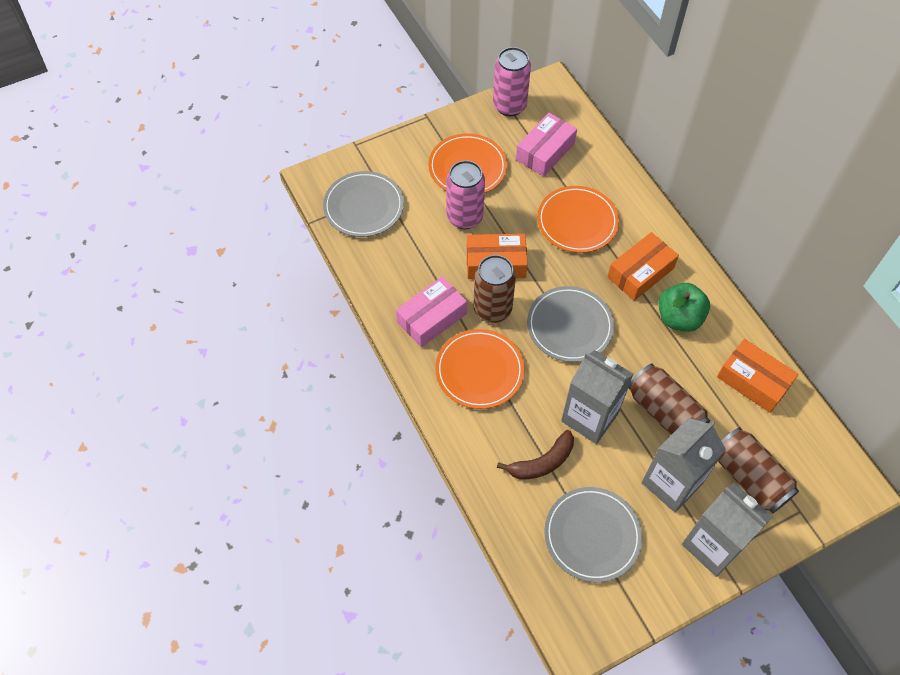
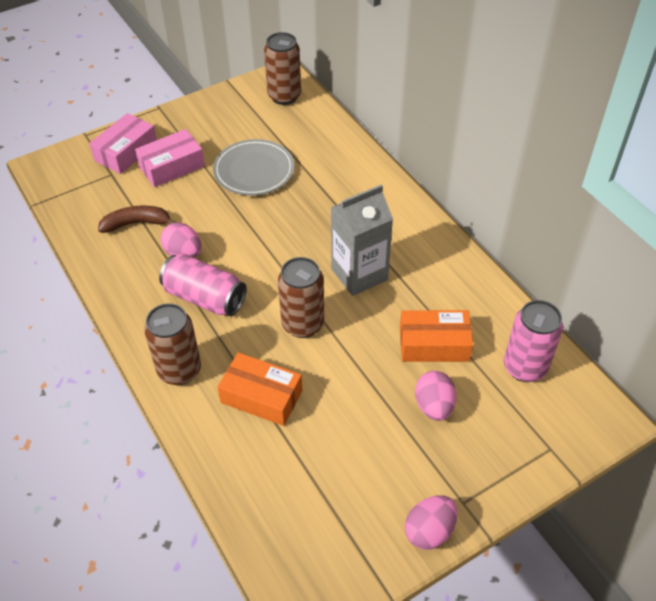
green apple: 1 -> 0
grey carton: 3 -> 1
grey plate: 3 -> 1
orange box: 3 -> 2
orange plate: 3 -> 0
pink egg: 0 -> 3

